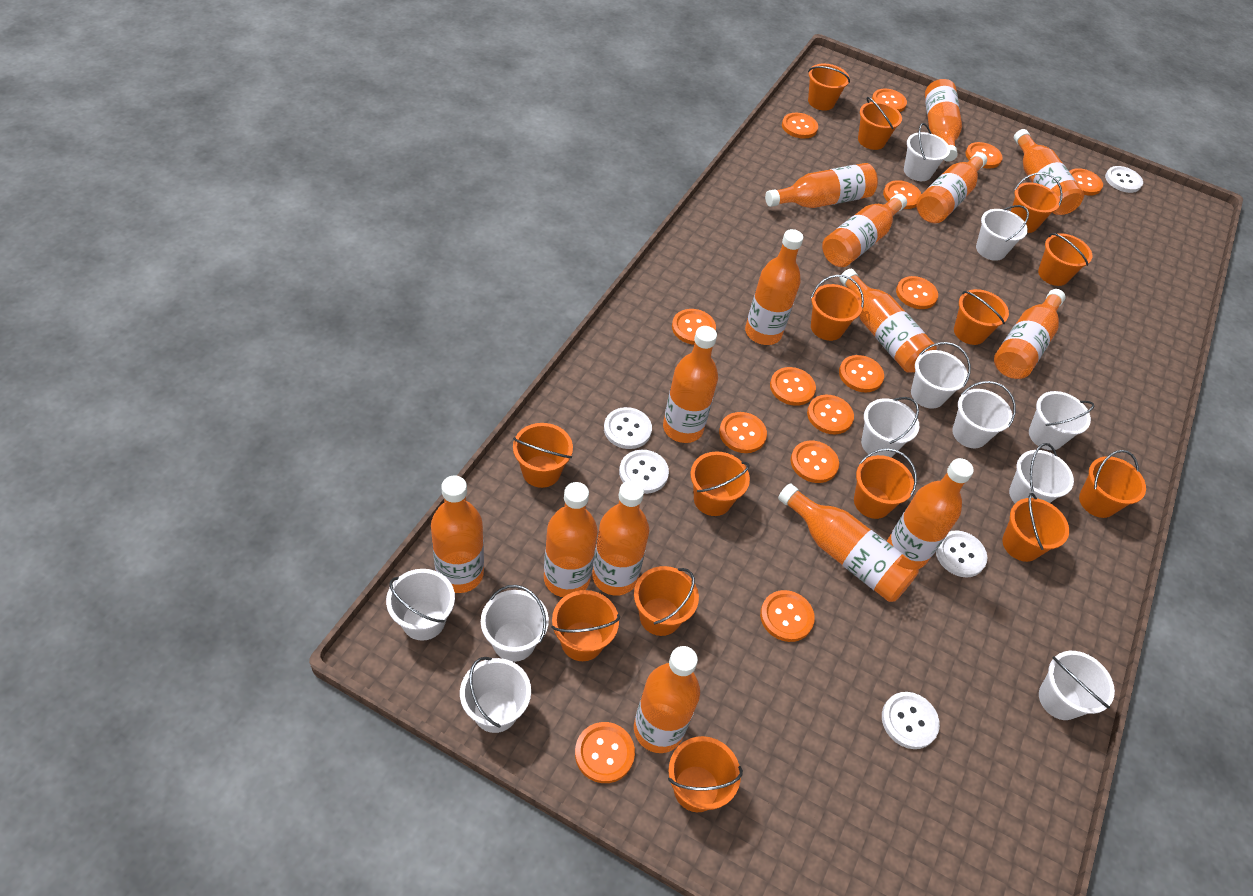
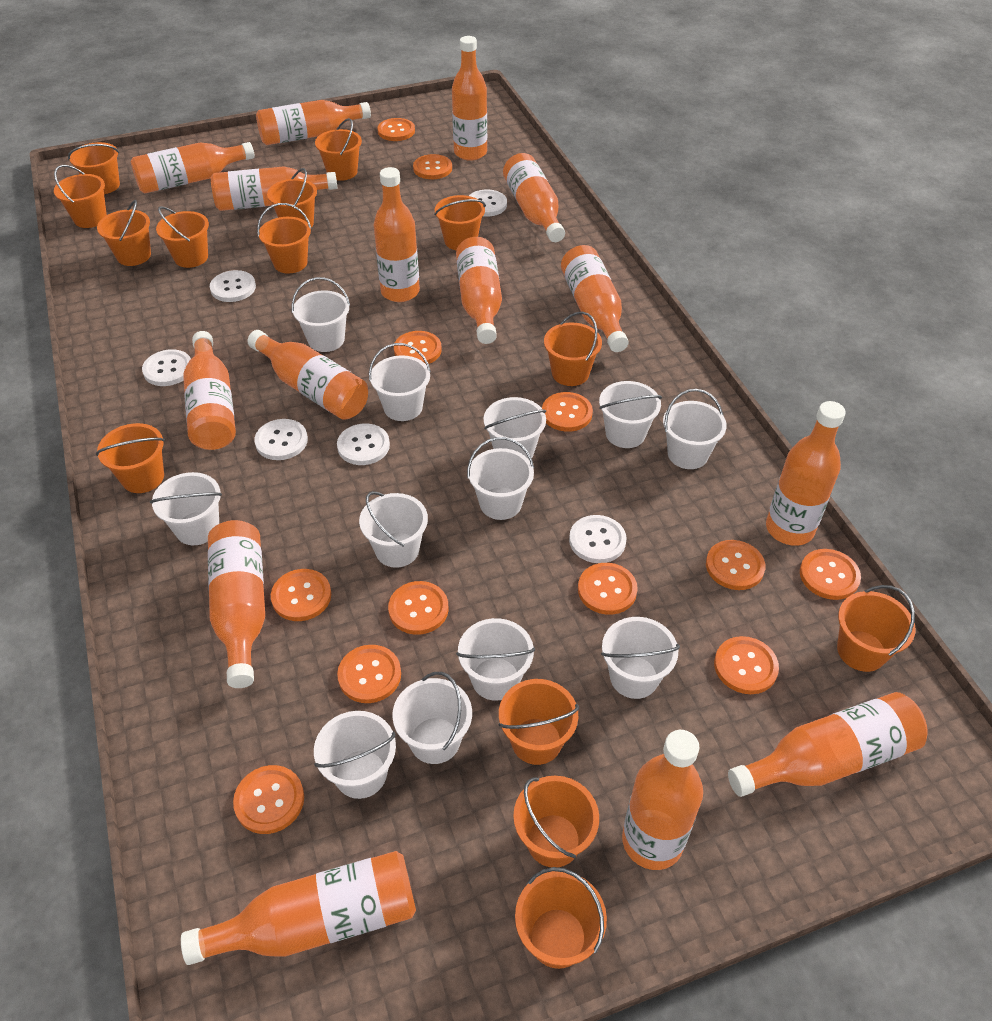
orange button: 14 -> 12
white bucket: 11 -> 12
white button: 5 -> 6

